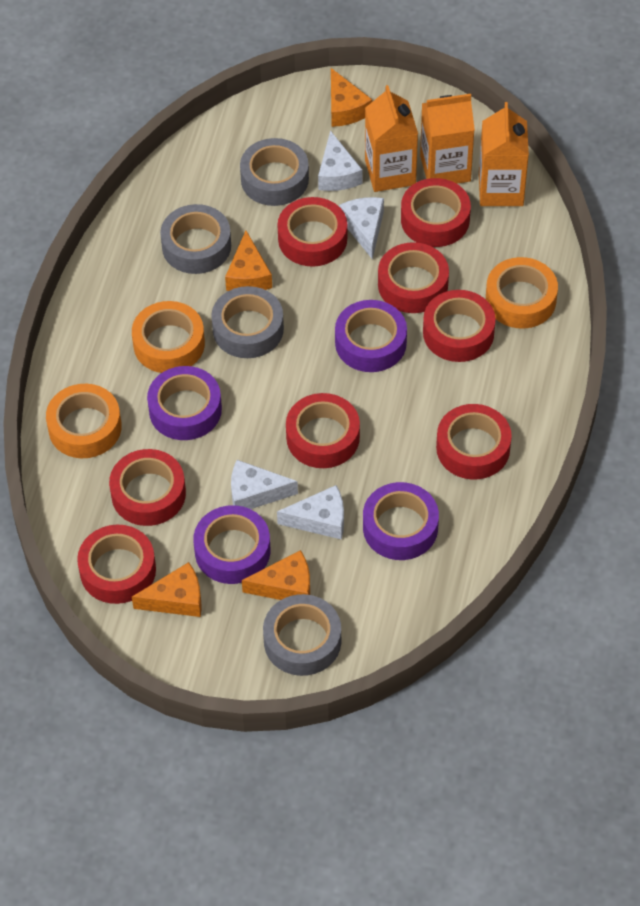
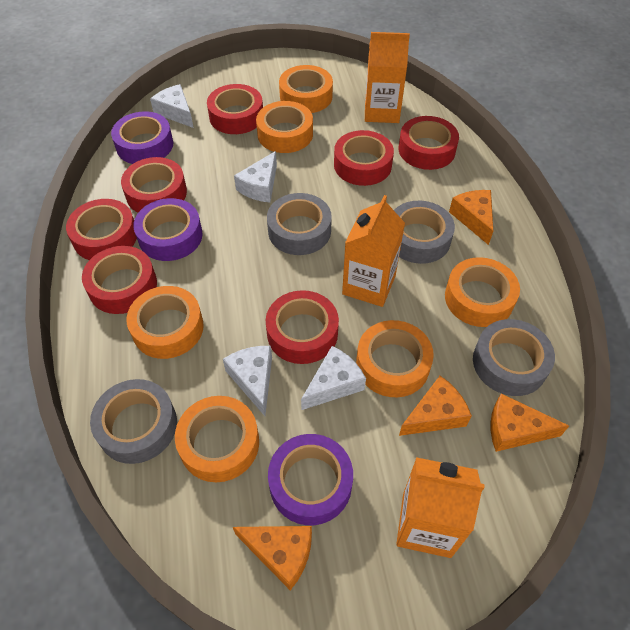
orange tape: 3 -> 6
purple tape: 4 -> 3
red tape: 8 -> 7

